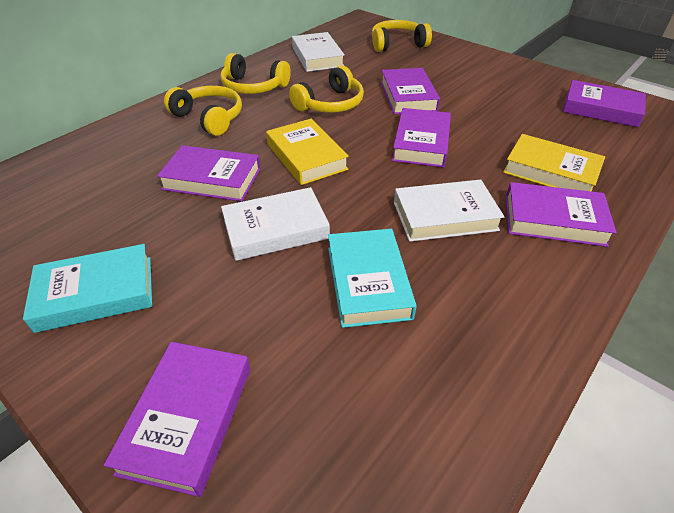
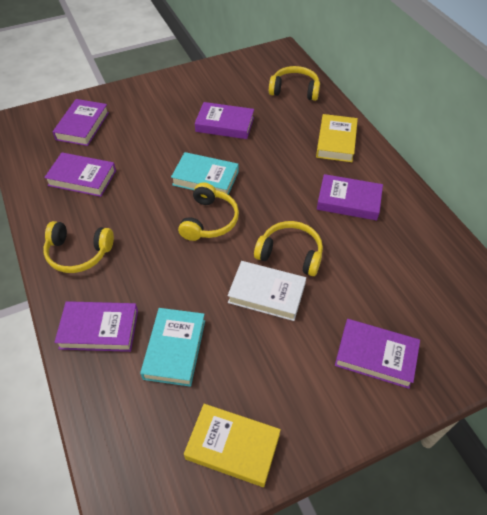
white book: 3 -> 1

